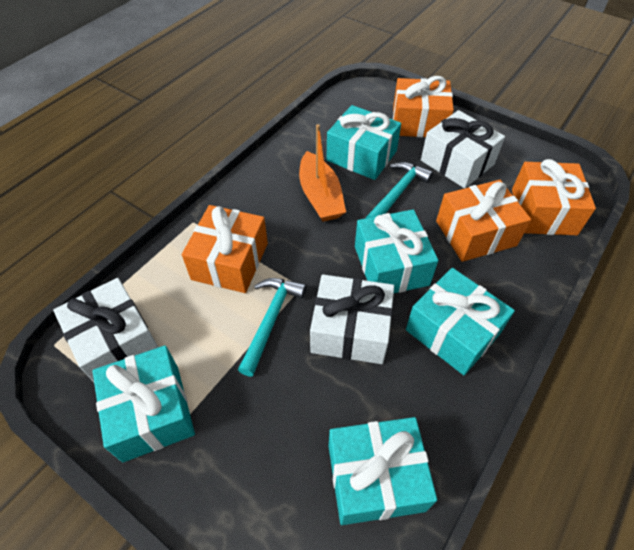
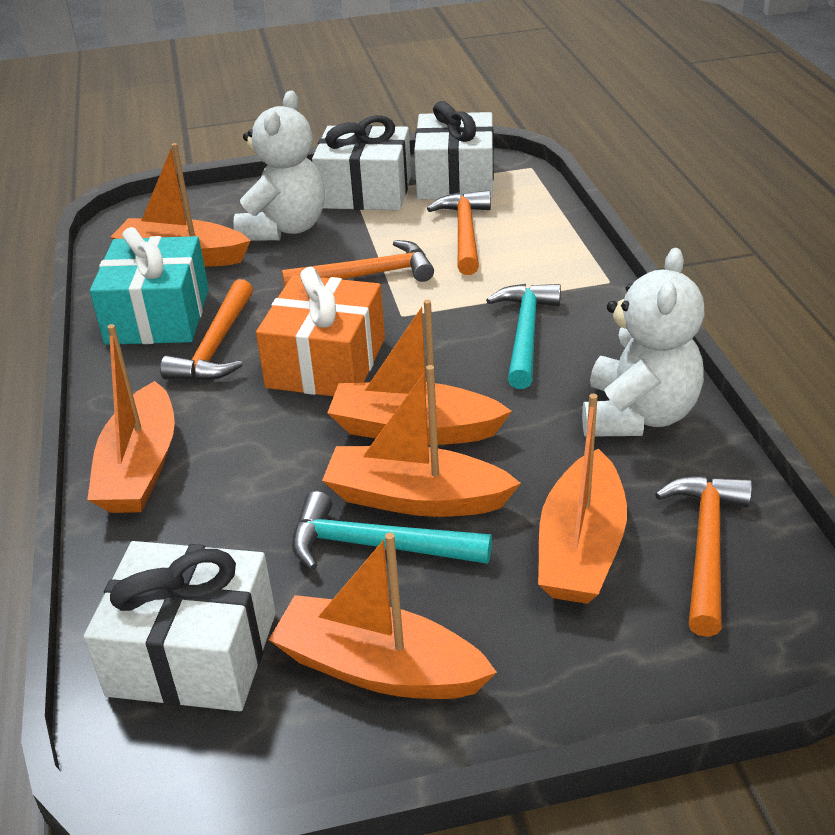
orange boat: 1 -> 6
orange gift: 4 -> 1
orange hammer: 0 -> 4
turquoise gift: 5 -> 1
white teddy bear: 0 -> 2

